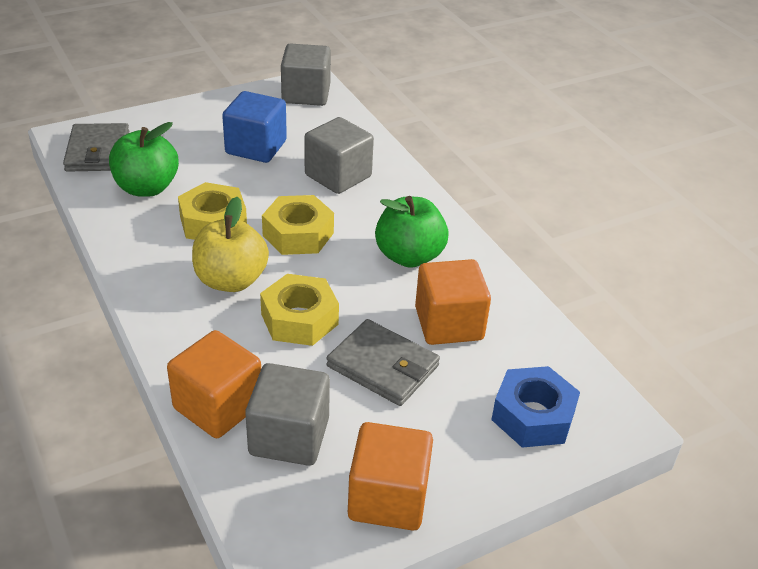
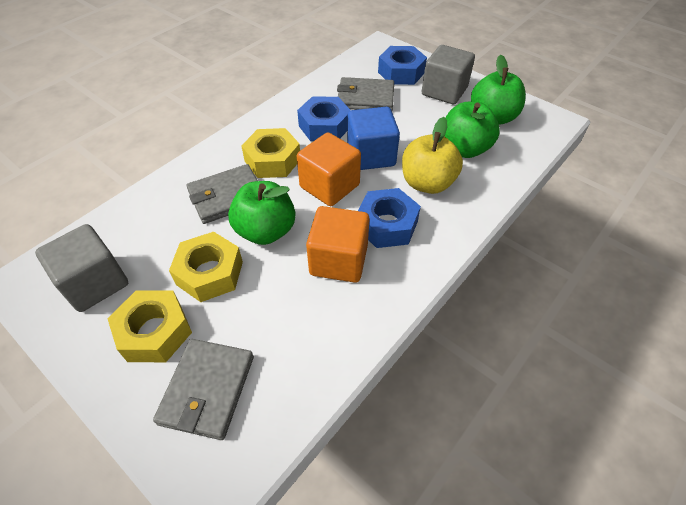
blue nut: 1 -> 3
green apple: 2 -> 3
grey cube: 3 -> 2
grey wallet: 2 -> 3
orange cube: 3 -> 2

